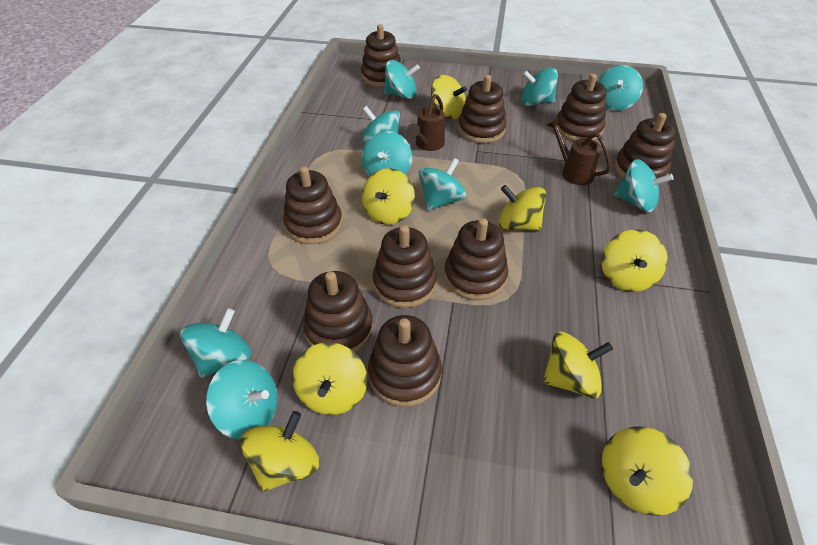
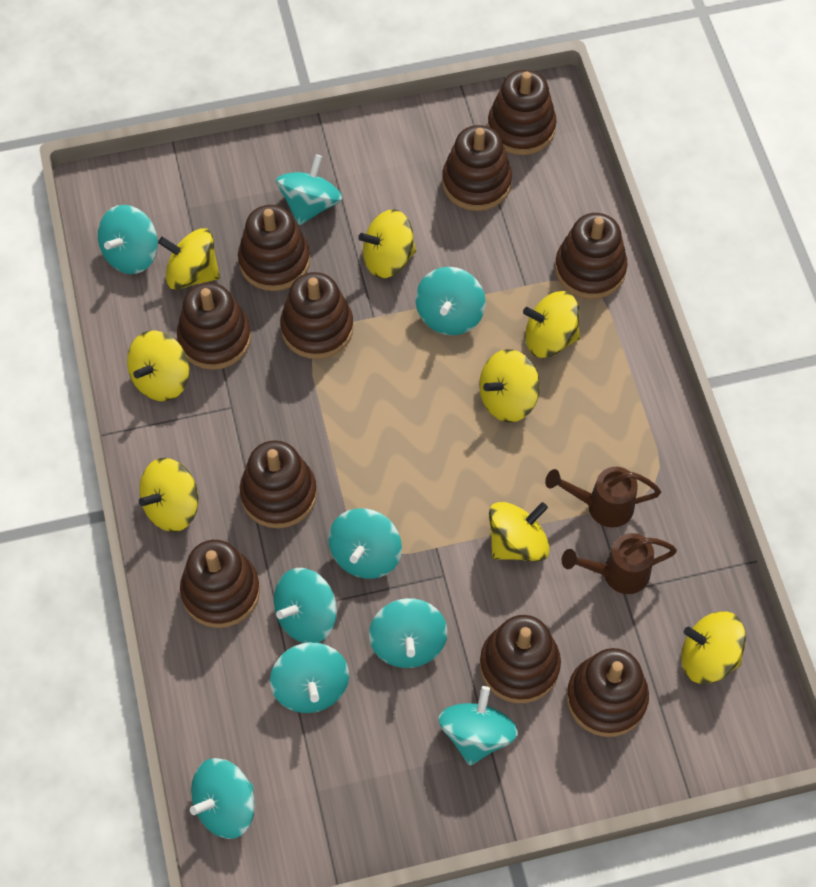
brown stacking toy: 9 -> 10

